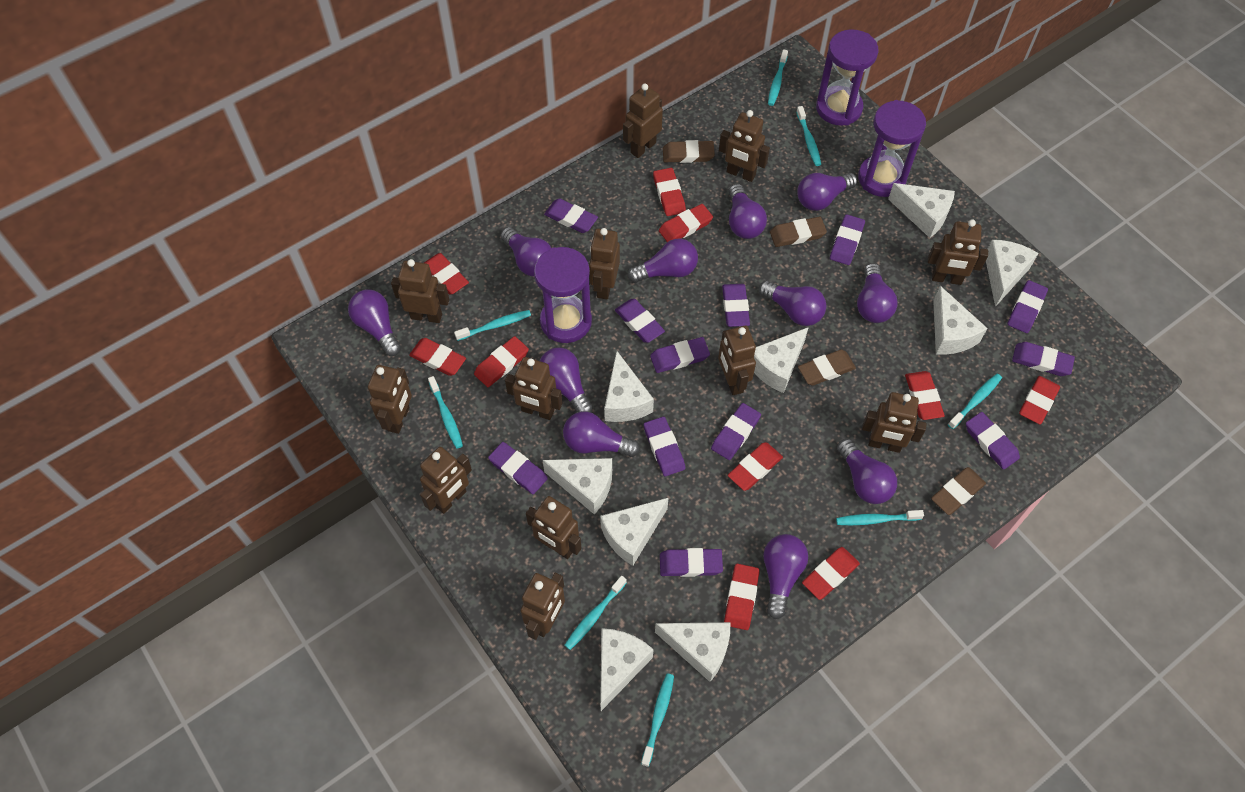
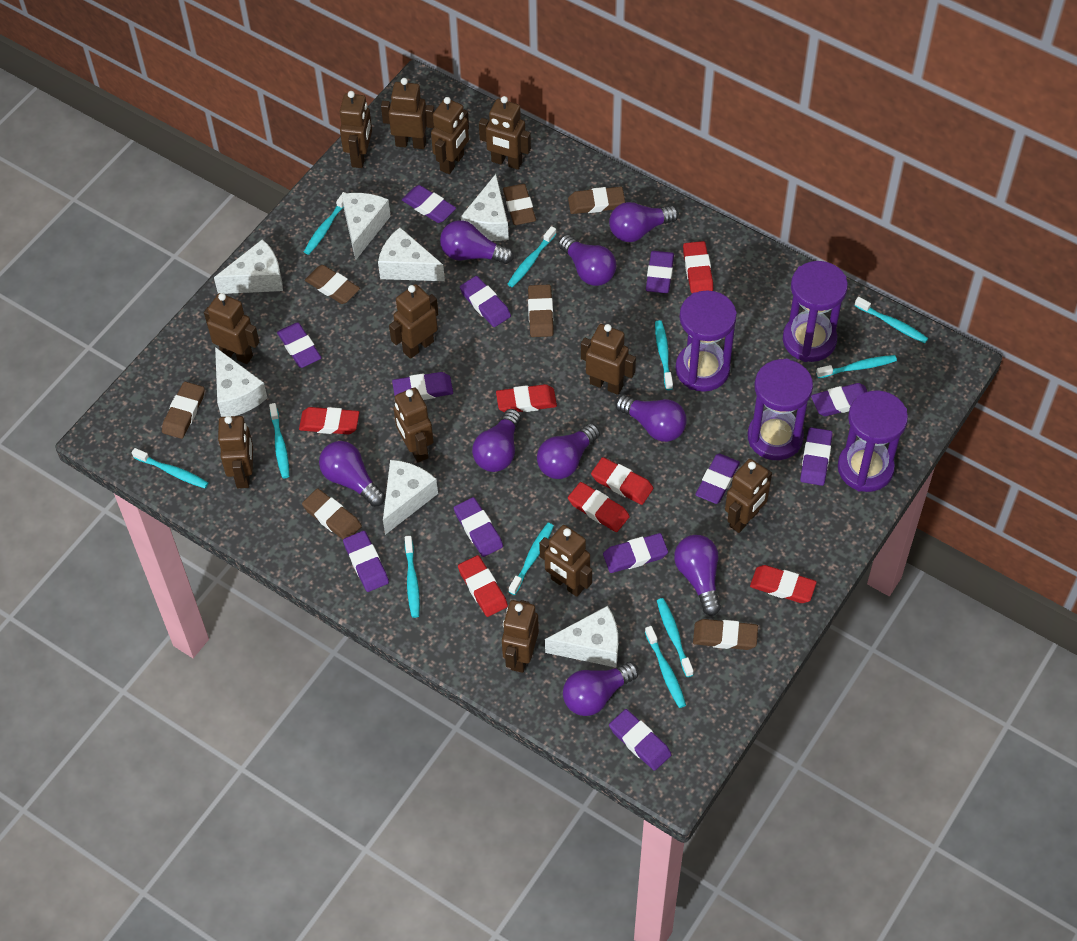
brown eraser: 4 -> 7
purple hourglass: 3 -> 4
purple light bulb: 11 -> 9
red eraser: 10 -> 7
turquoise toothbrush: 8 -> 11
white cheese: 9 -> 7

